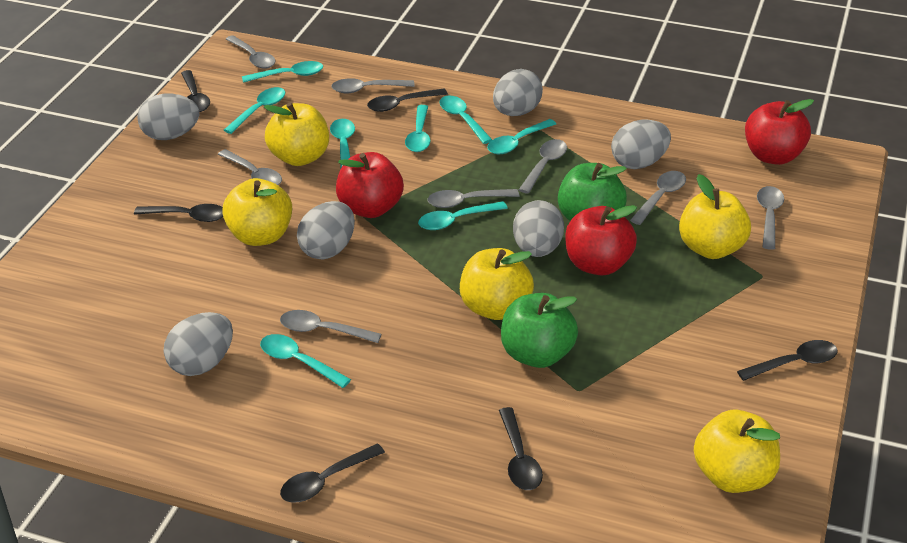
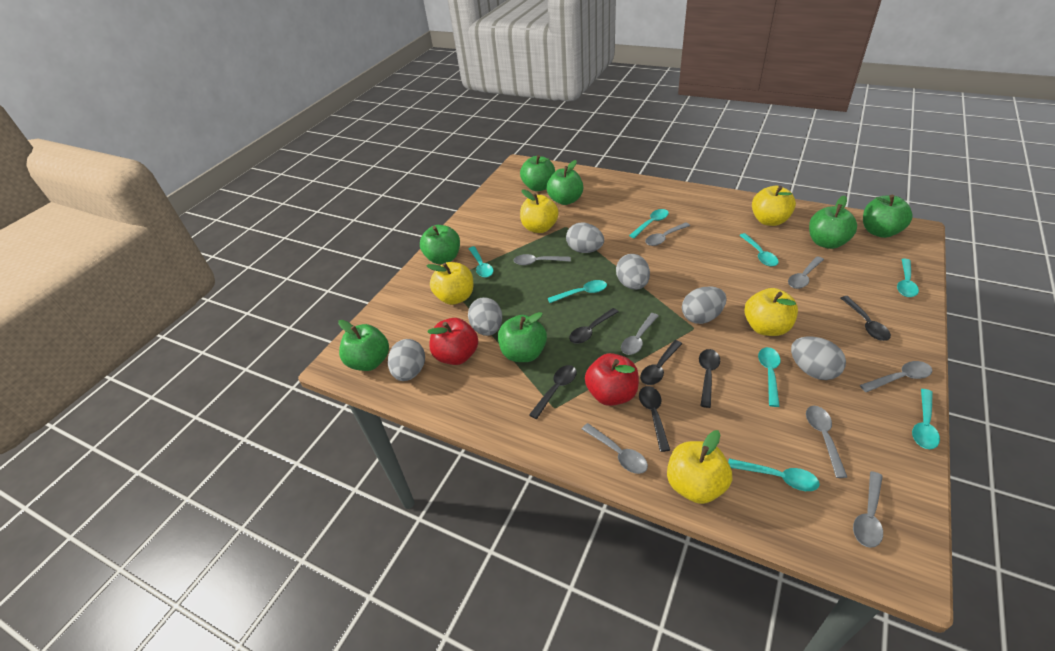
green apple: 2 -> 7
red apple: 3 -> 2

